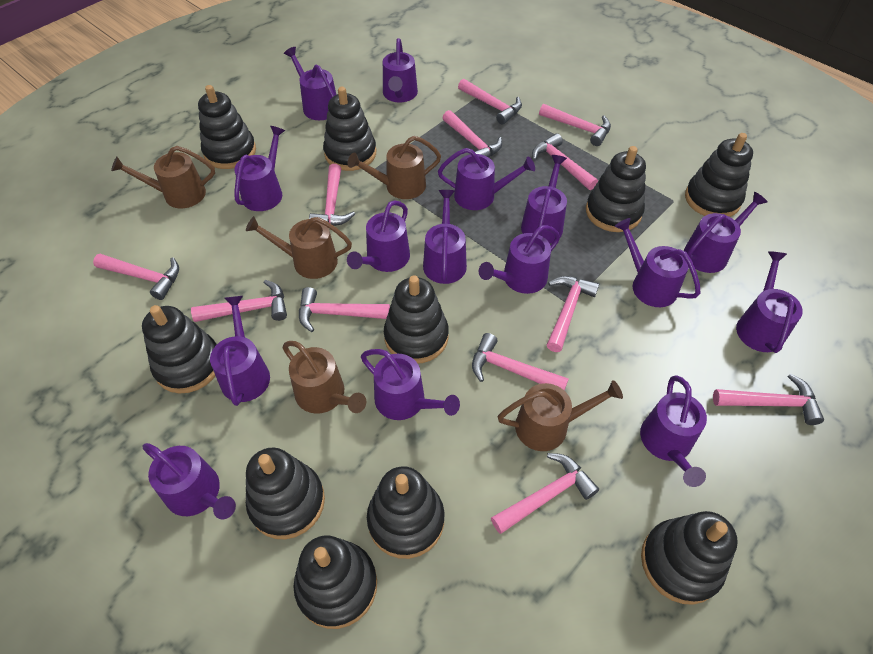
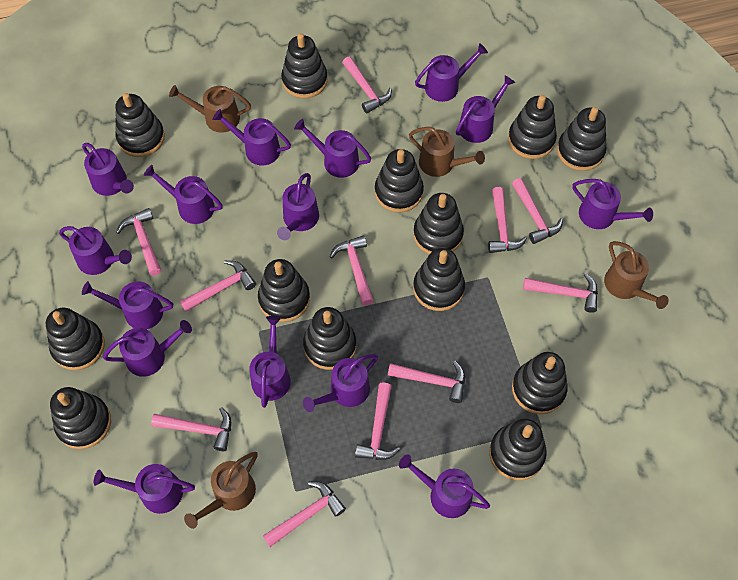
black stacking toy: 10 -> 13
brown watering can: 5 -> 4
pink hammer: 12 -> 11

